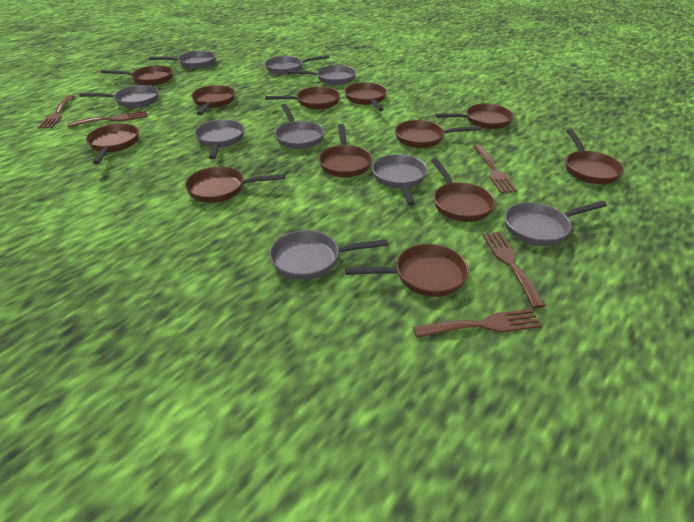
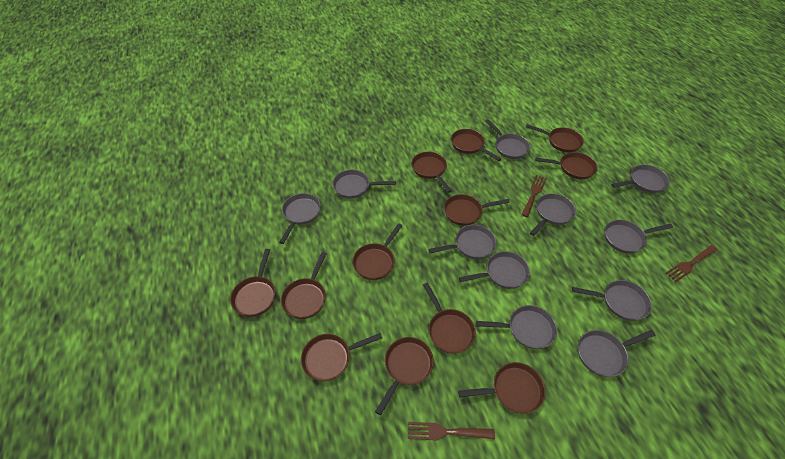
brown fork: 5 -> 3
grey pan: 9 -> 11

